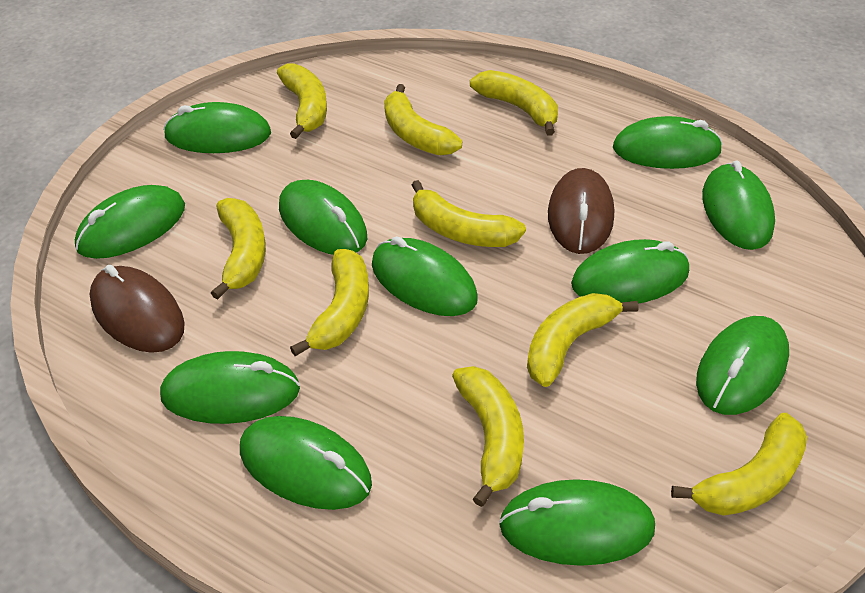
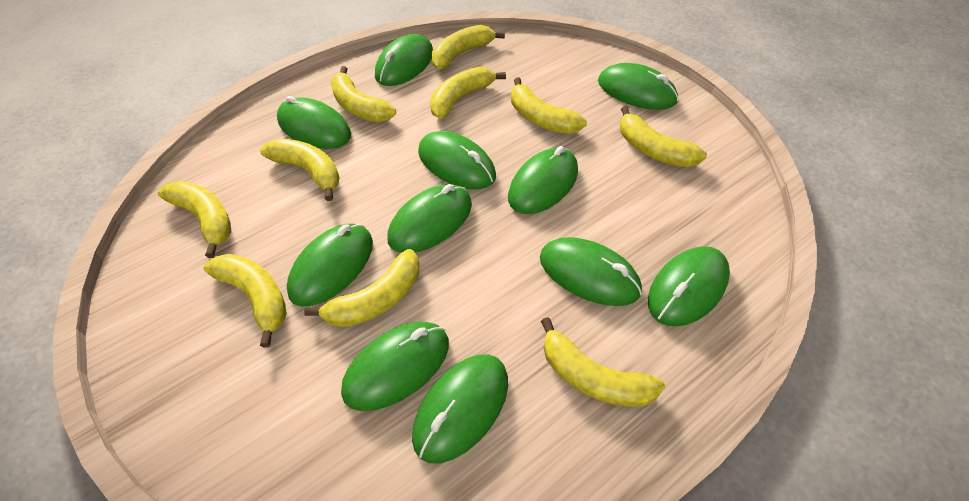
brown mouse: 2 -> 0
yellow banana: 9 -> 10

